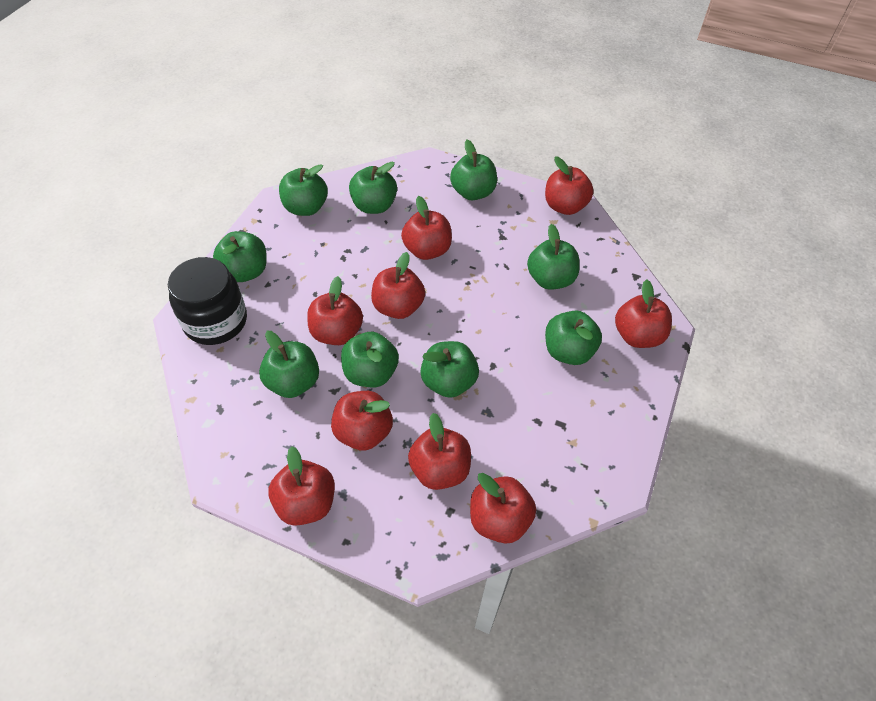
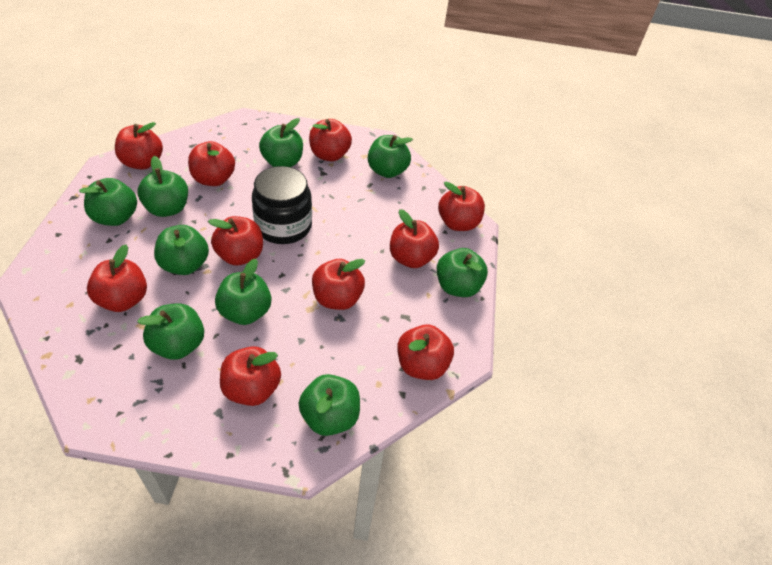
red apple: 9 -> 10

